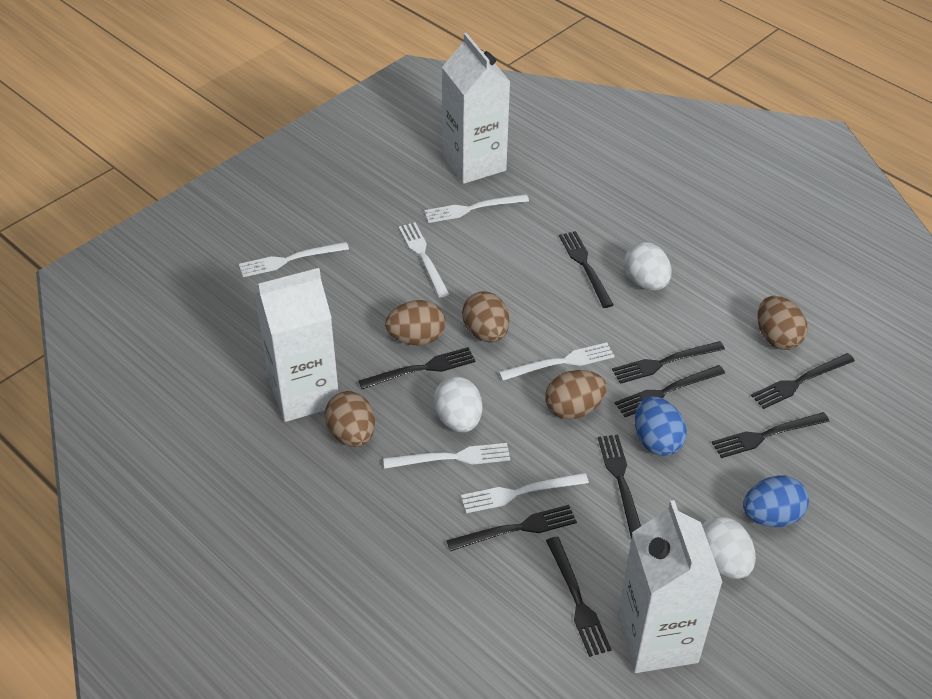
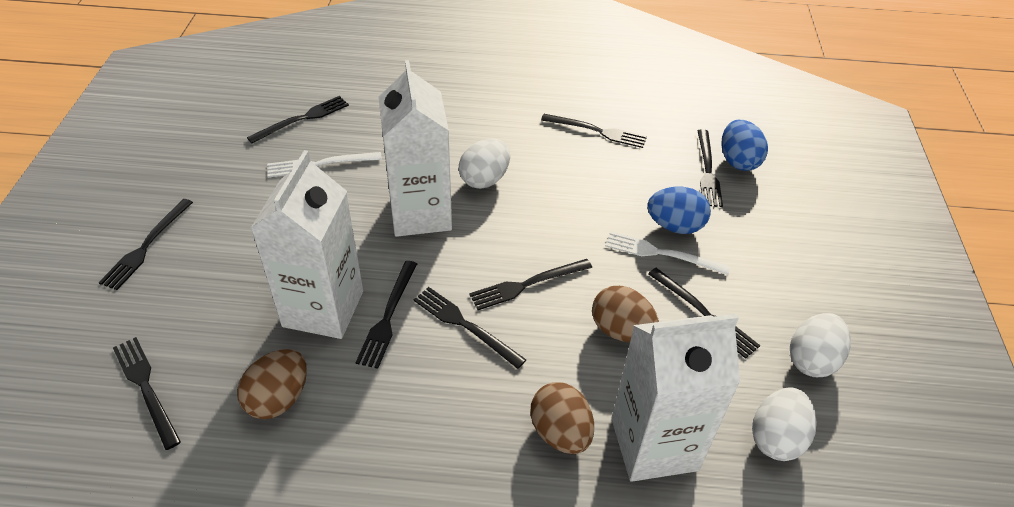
brown egg: 5 -> 3
white fork: 6 -> 2

